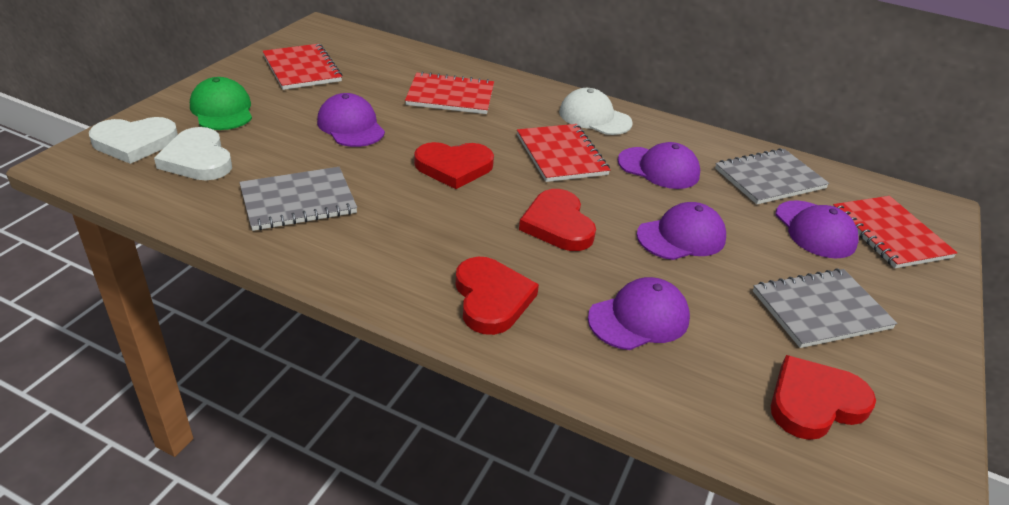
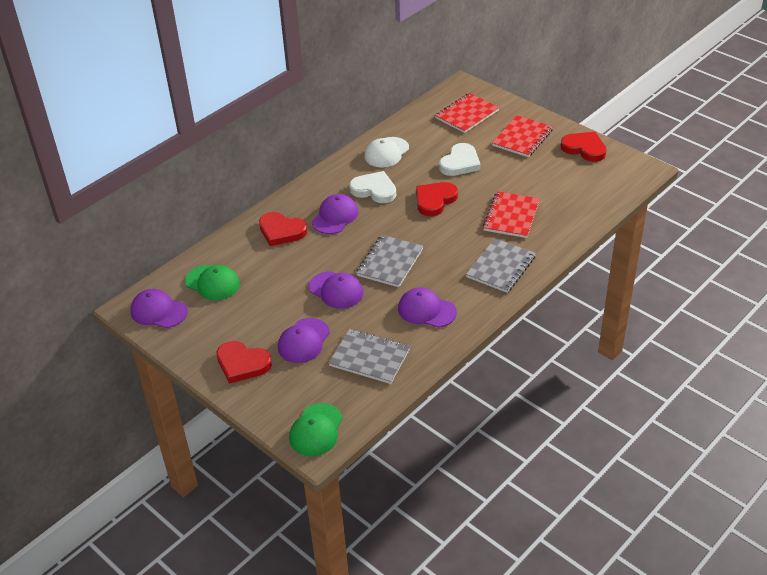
green cap: 1 -> 2
red notebook: 4 -> 3

